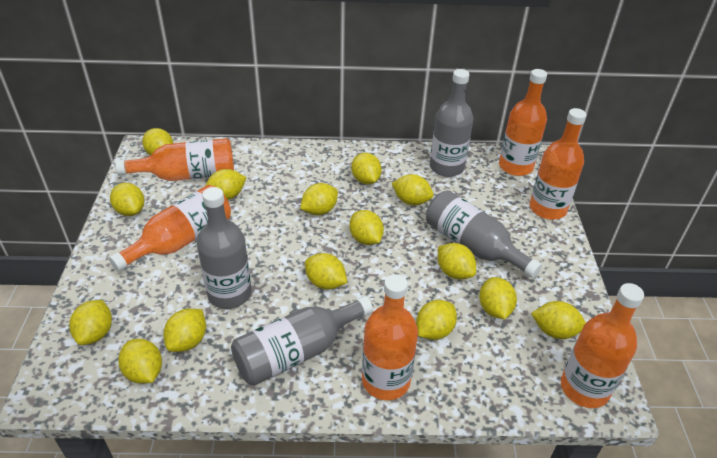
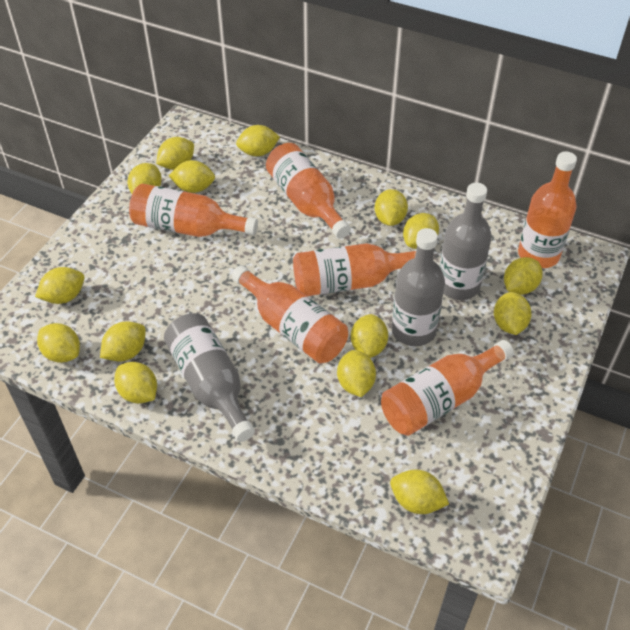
grey bottle: 4 -> 3

